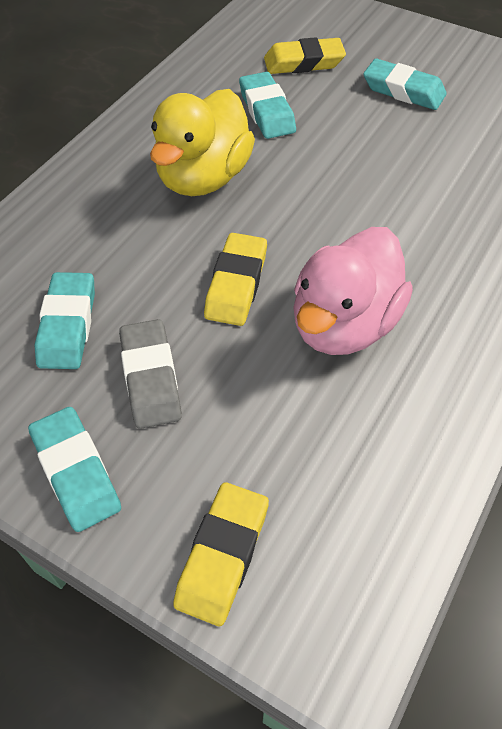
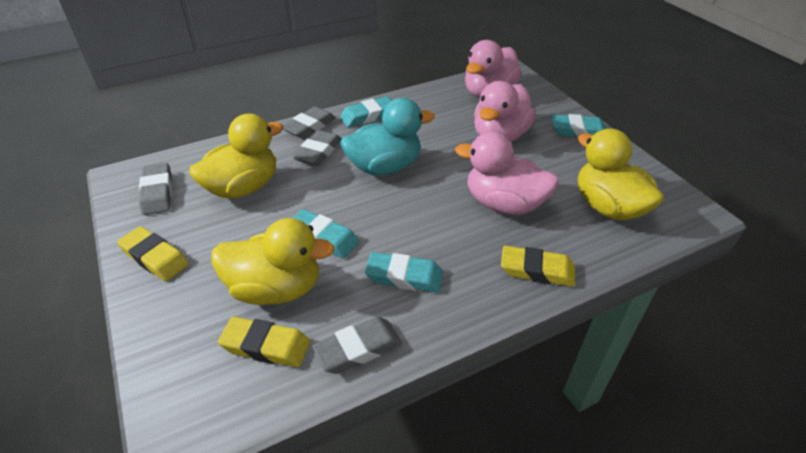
grey eraser: 1 -> 4
pink duck: 1 -> 3
turquoise duck: 0 -> 1
yellow duck: 1 -> 3

